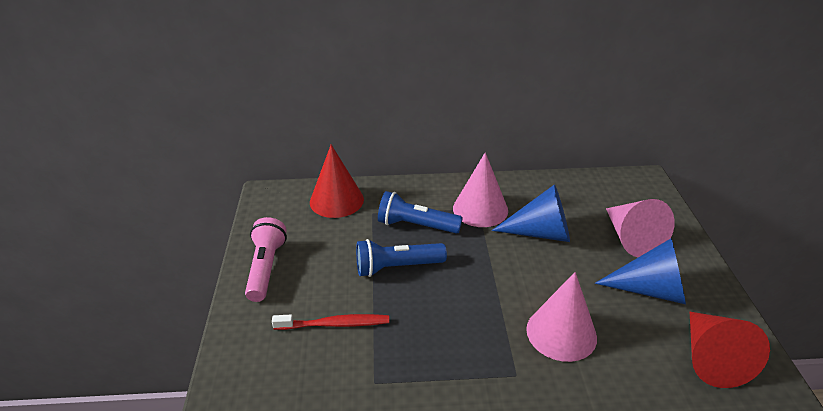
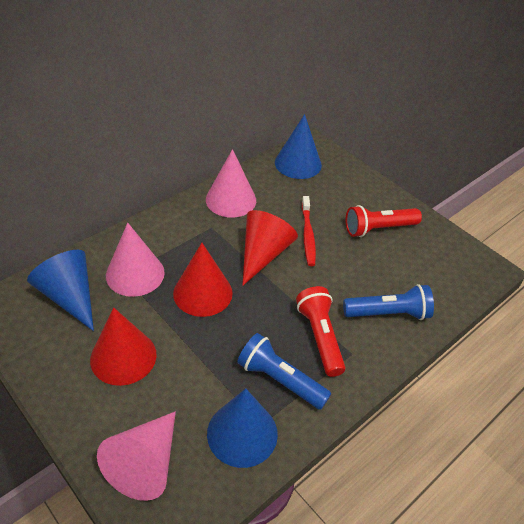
blue cone: 2 -> 3
pink flashlight: 1 -> 0
red cone: 2 -> 3
red flashlight: 0 -> 2

